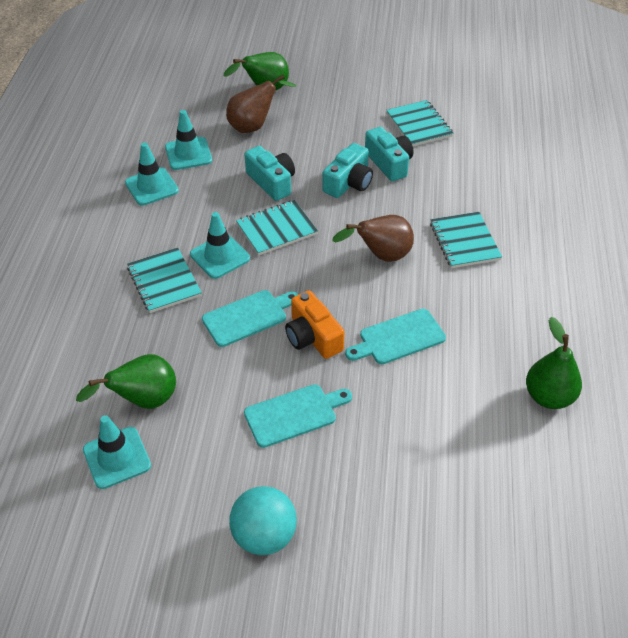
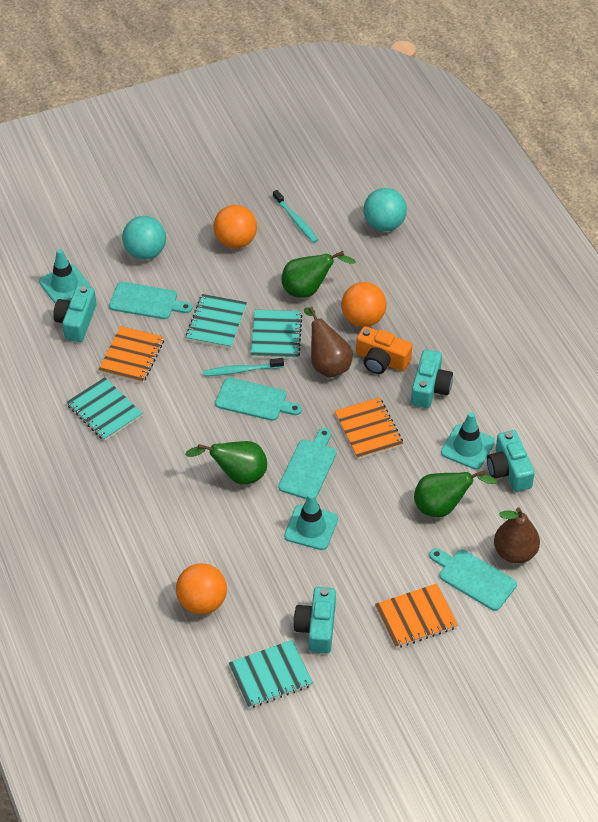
orange ball: 0 -> 3
orange notebook: 0 -> 3
turquoise ball: 1 -> 2
turquoise camera: 3 -> 4
turquoise cutting board: 3 -> 4
turquoise toothbrush: 0 -> 2
turquoise traffic cone: 4 -> 3

